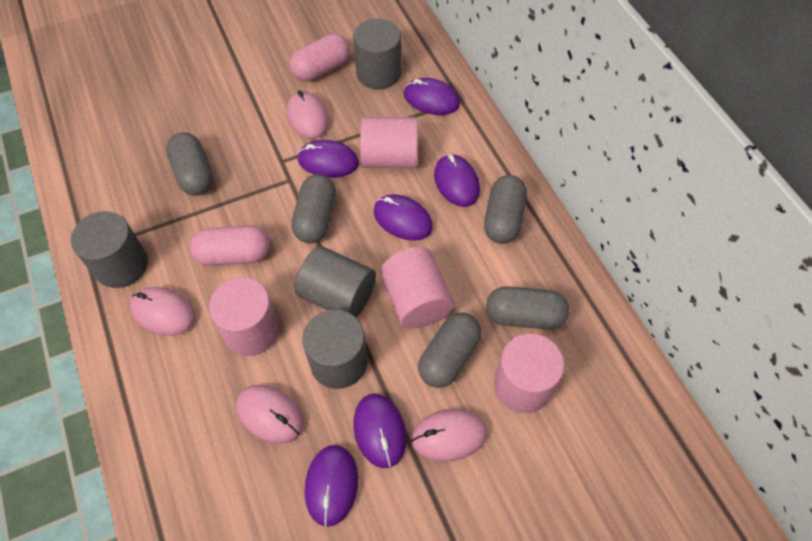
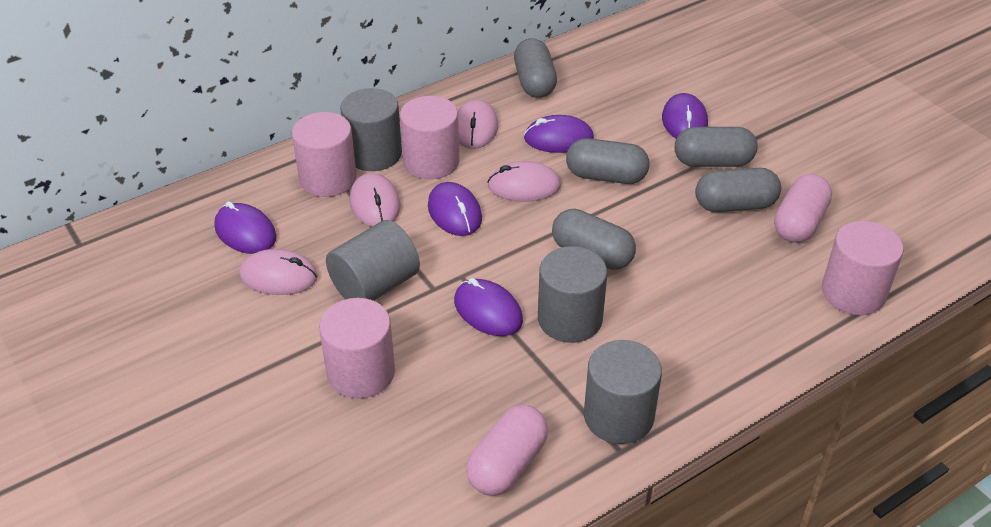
purple mouse: 6 -> 5

